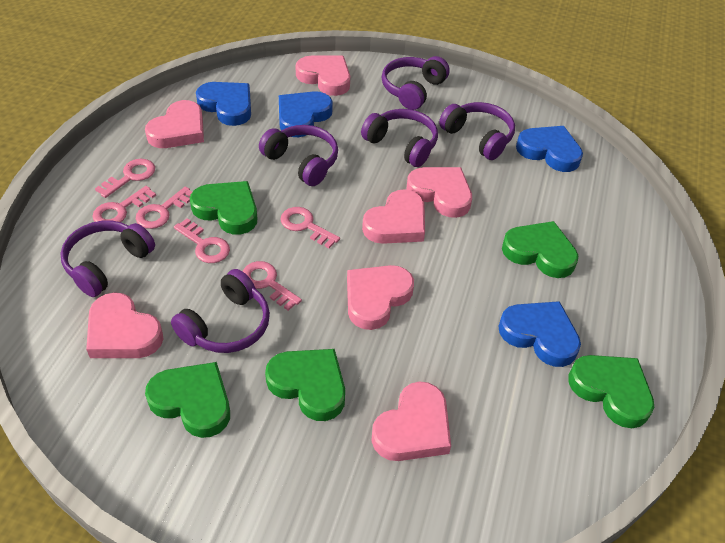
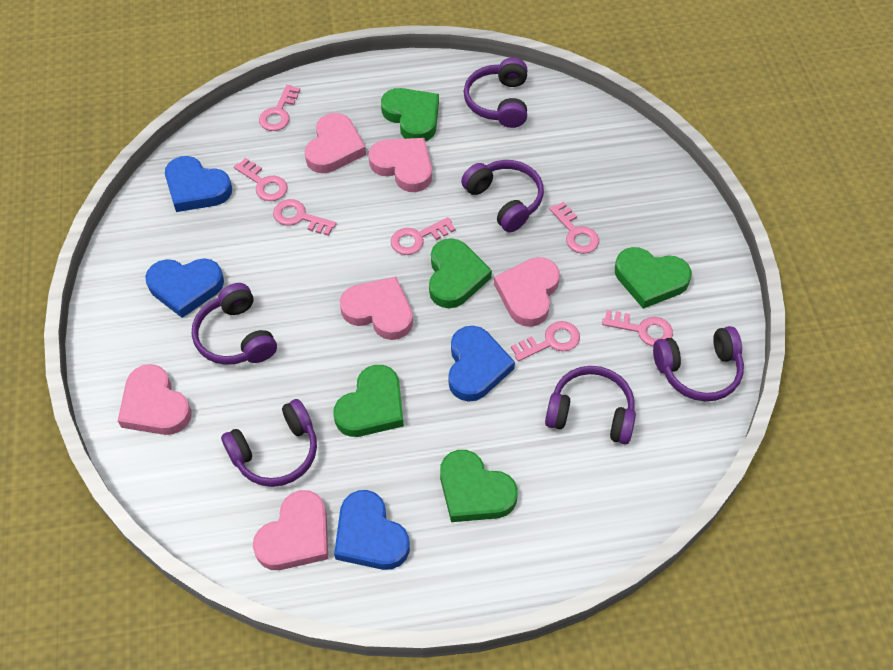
pink heart: 7 -> 6
pink key: 6 -> 7

